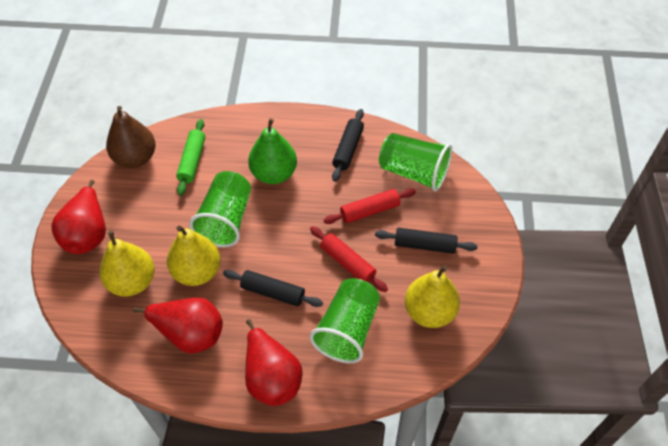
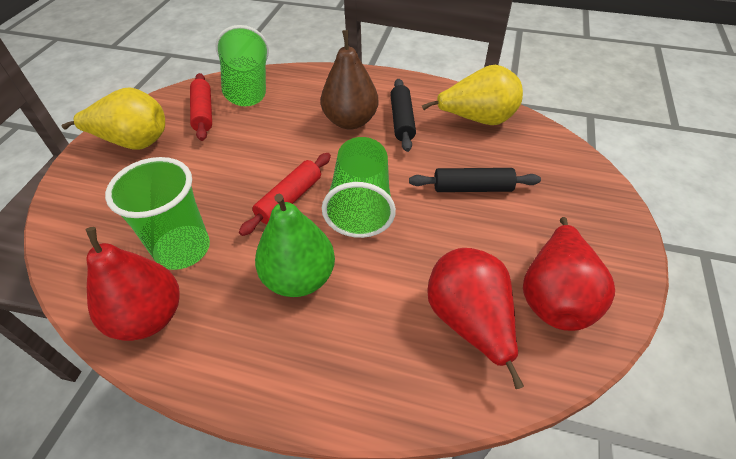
black rolling pin: 3 -> 2
green rolling pin: 1 -> 0
yellow pear: 3 -> 2

